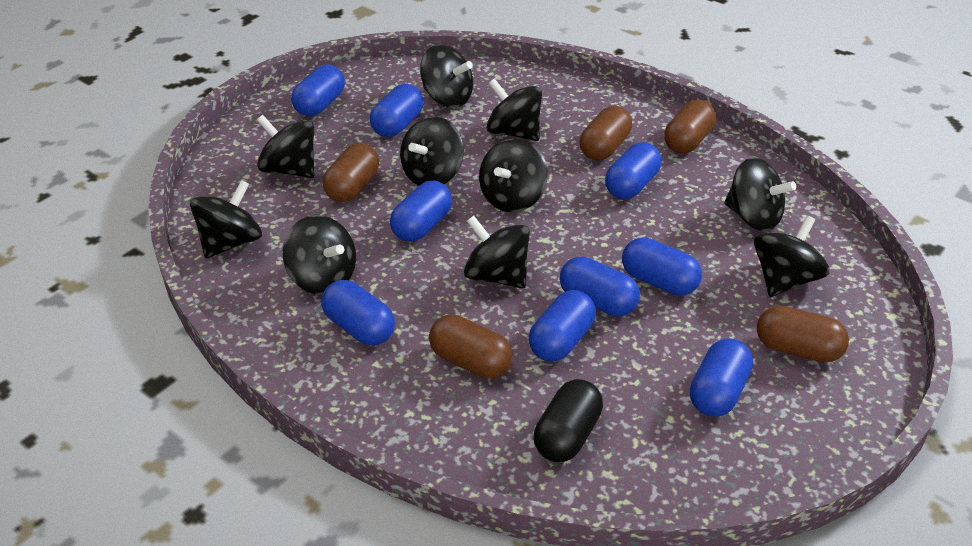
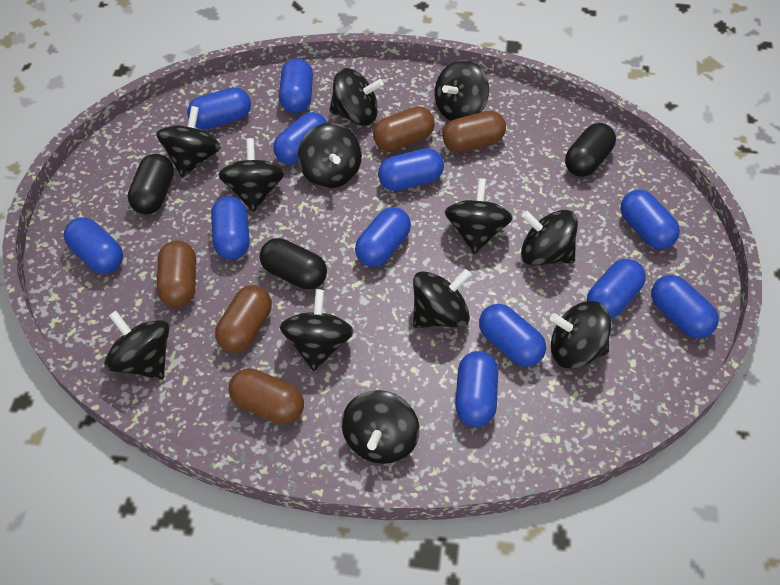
black capsule: 1 -> 3
black spinning top: 10 -> 12
blue capsule: 9 -> 12

